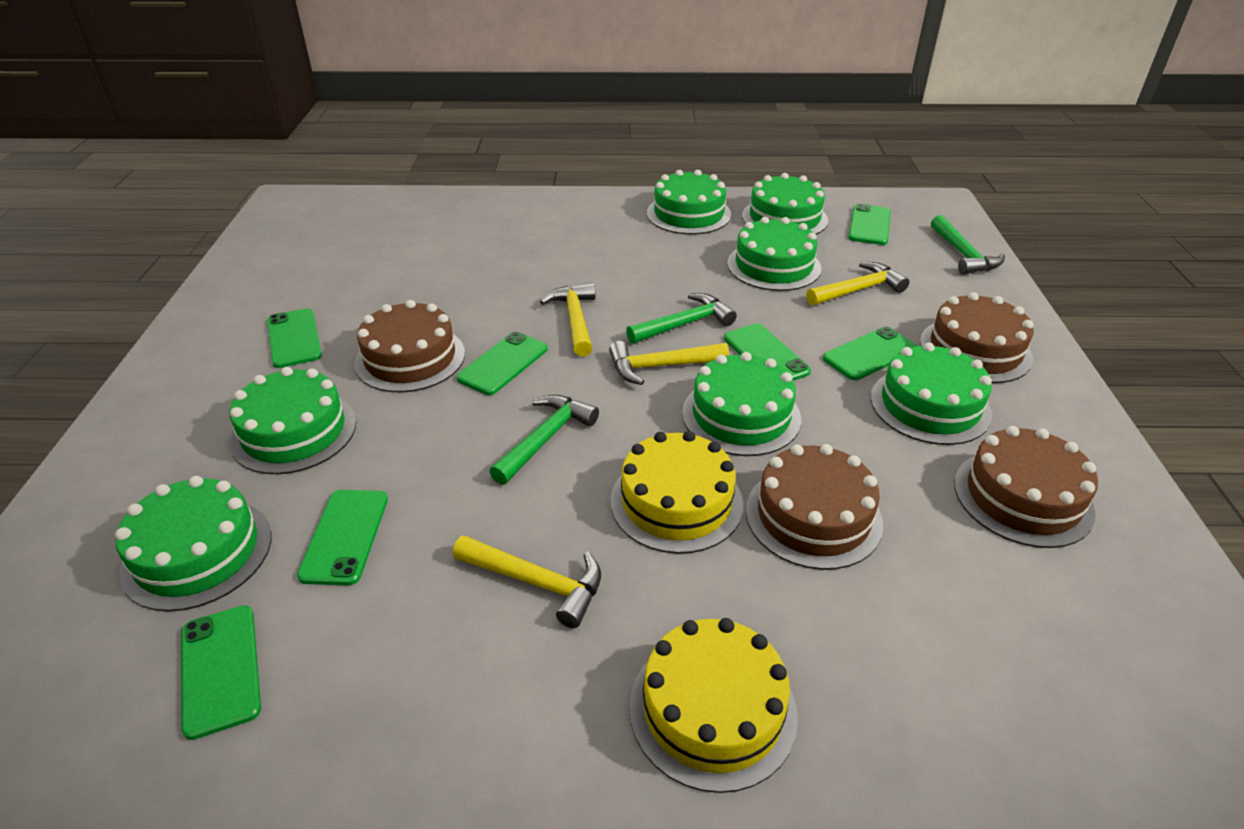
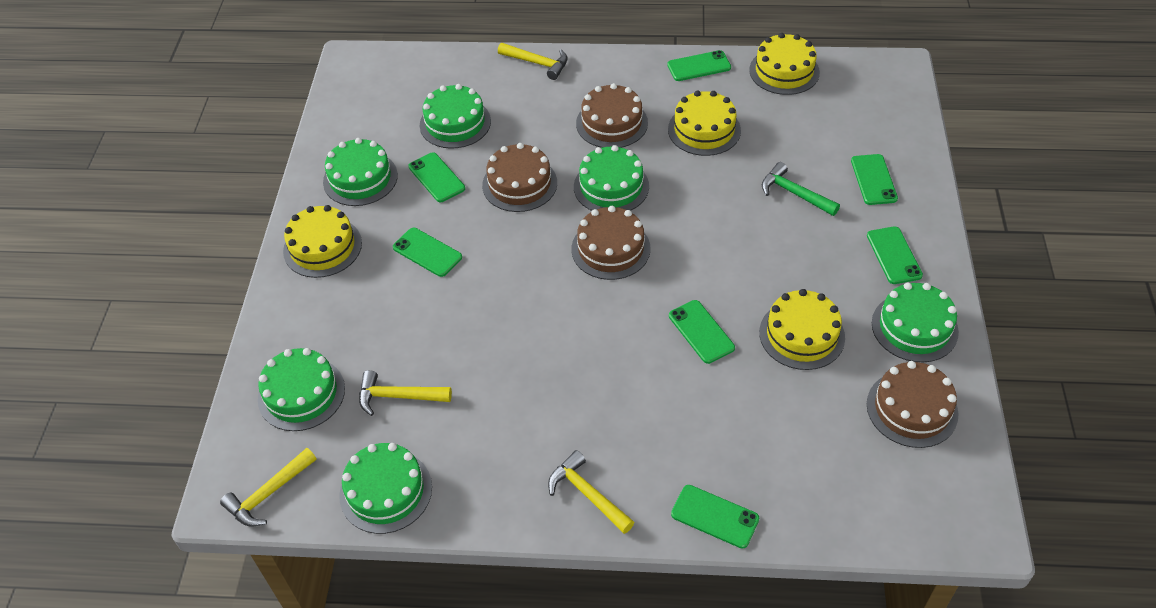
green cake: 7 -> 6
green hammer: 3 -> 1
yellow cake: 2 -> 4

